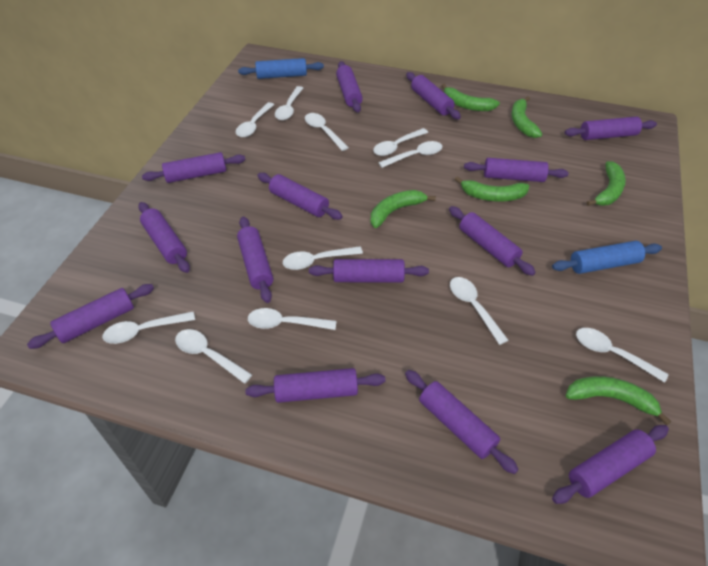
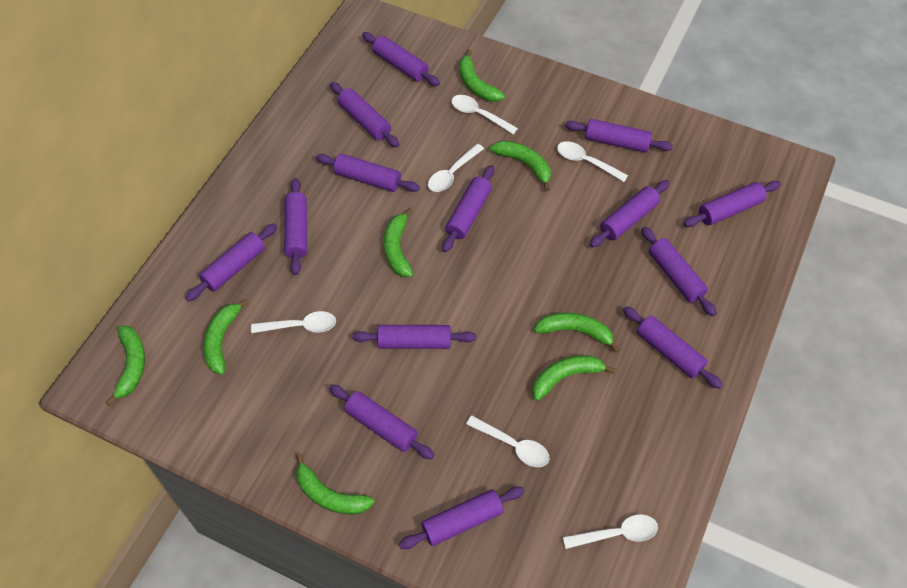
blue rolling pin: 2 -> 0
green banana: 6 -> 8
white spoon: 11 -> 6

